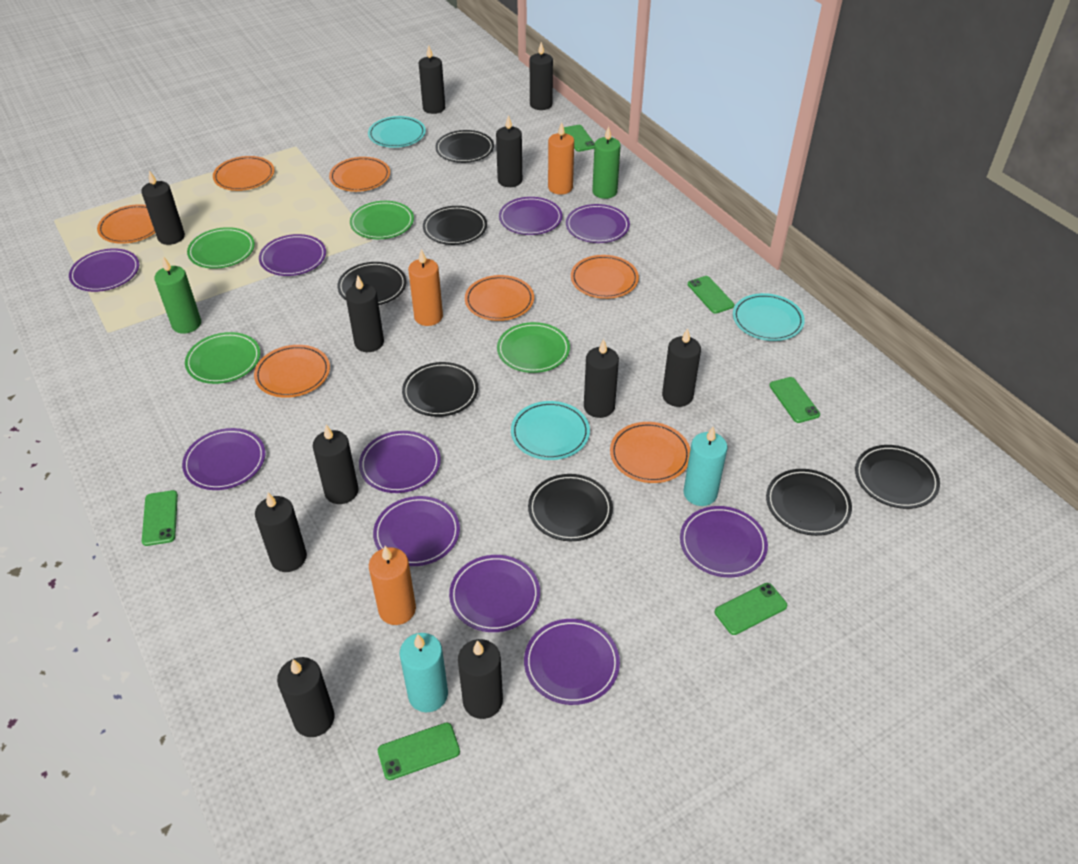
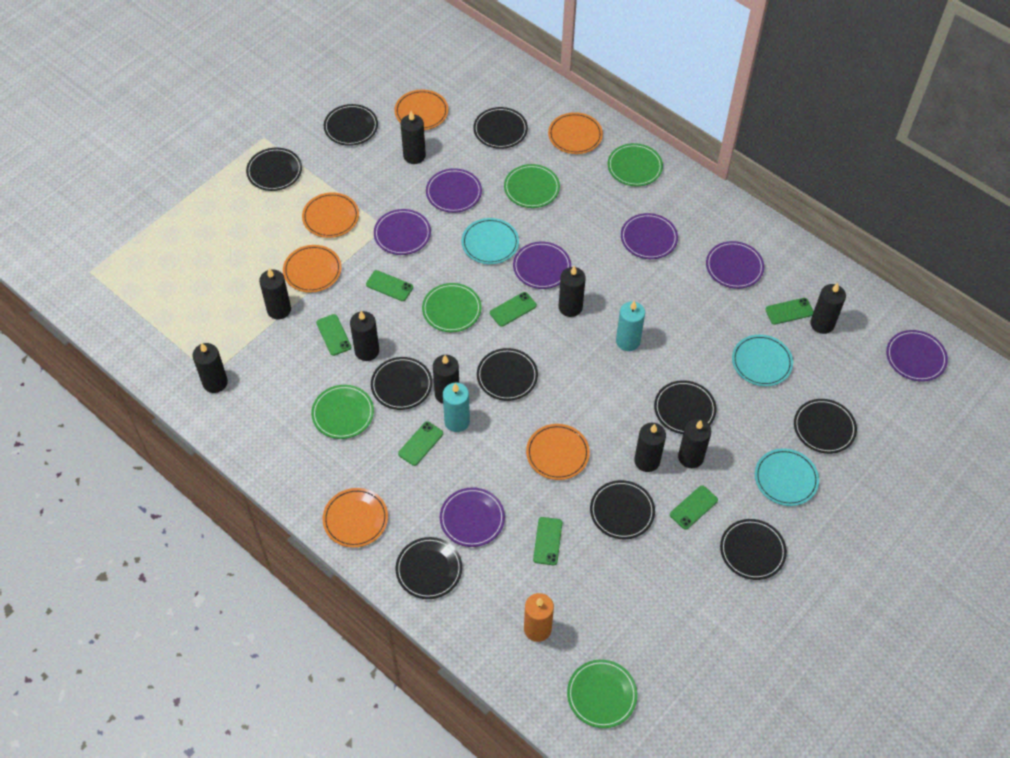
black candle: 11 -> 9
black plate: 7 -> 10
green candle: 2 -> 0
green phone: 6 -> 7
green plate: 4 -> 5
orange candle: 3 -> 1
orange plate: 7 -> 6
purple plate: 10 -> 7

